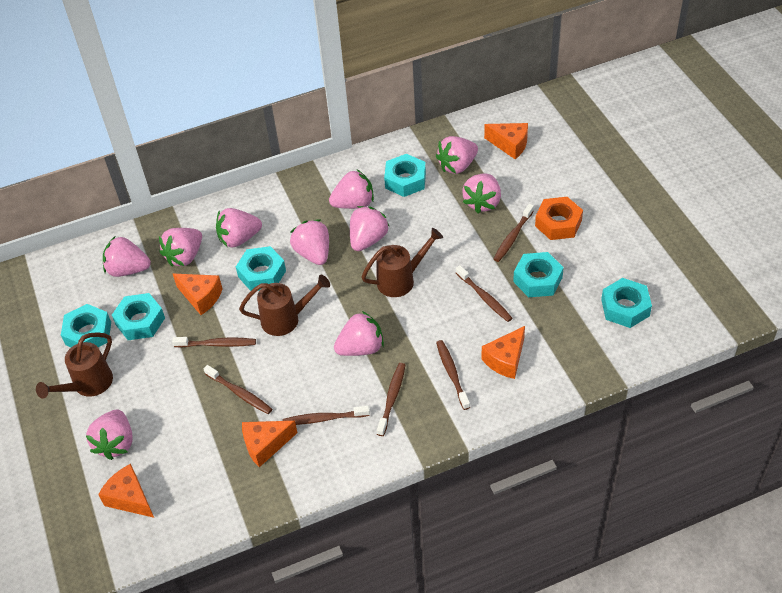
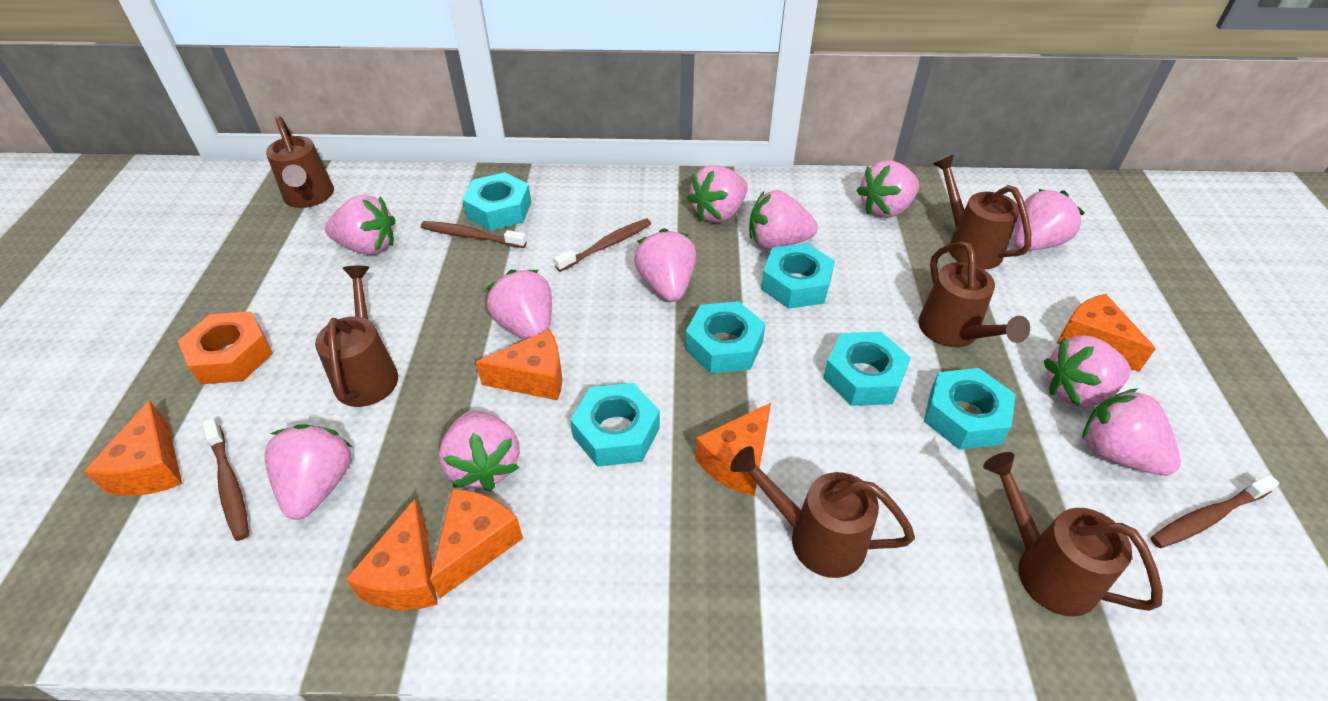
brown toothbrush: 7 -> 4
brown watering can: 3 -> 6
orange cheese: 5 -> 6
pink strawberry: 10 -> 11

